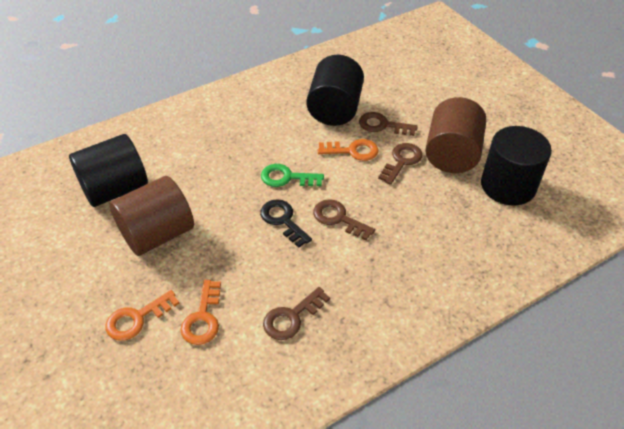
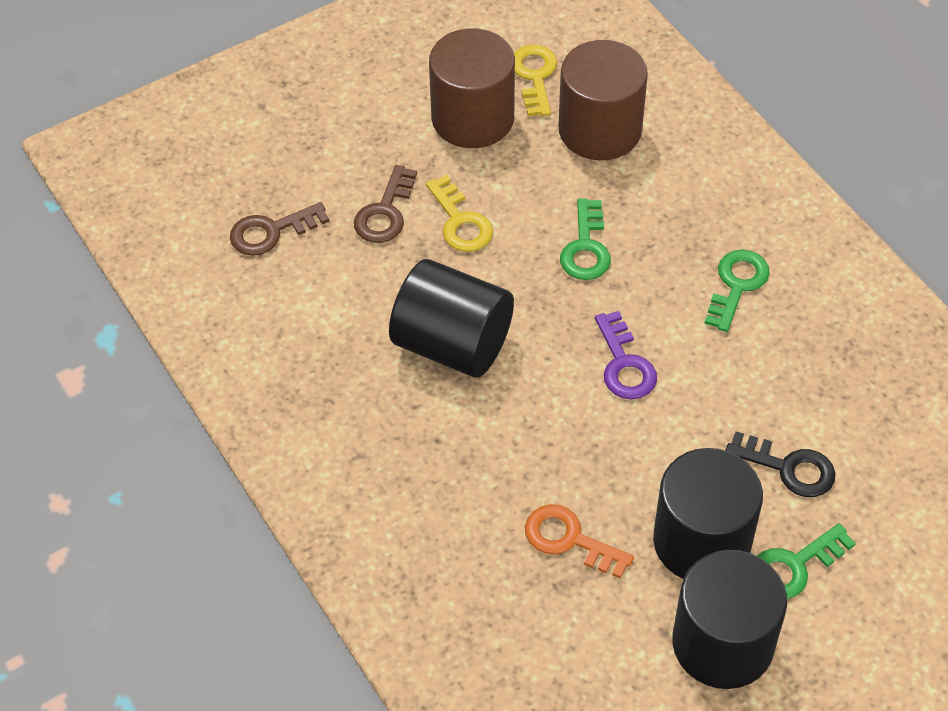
brown key: 4 -> 2
green key: 1 -> 3
orange key: 3 -> 1
purple key: 0 -> 1
yellow key: 0 -> 2

